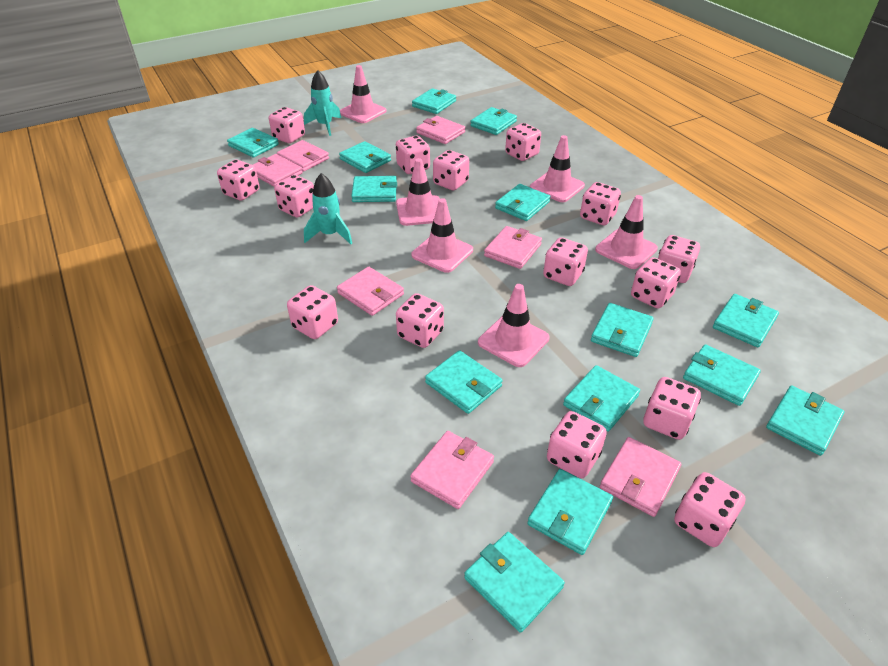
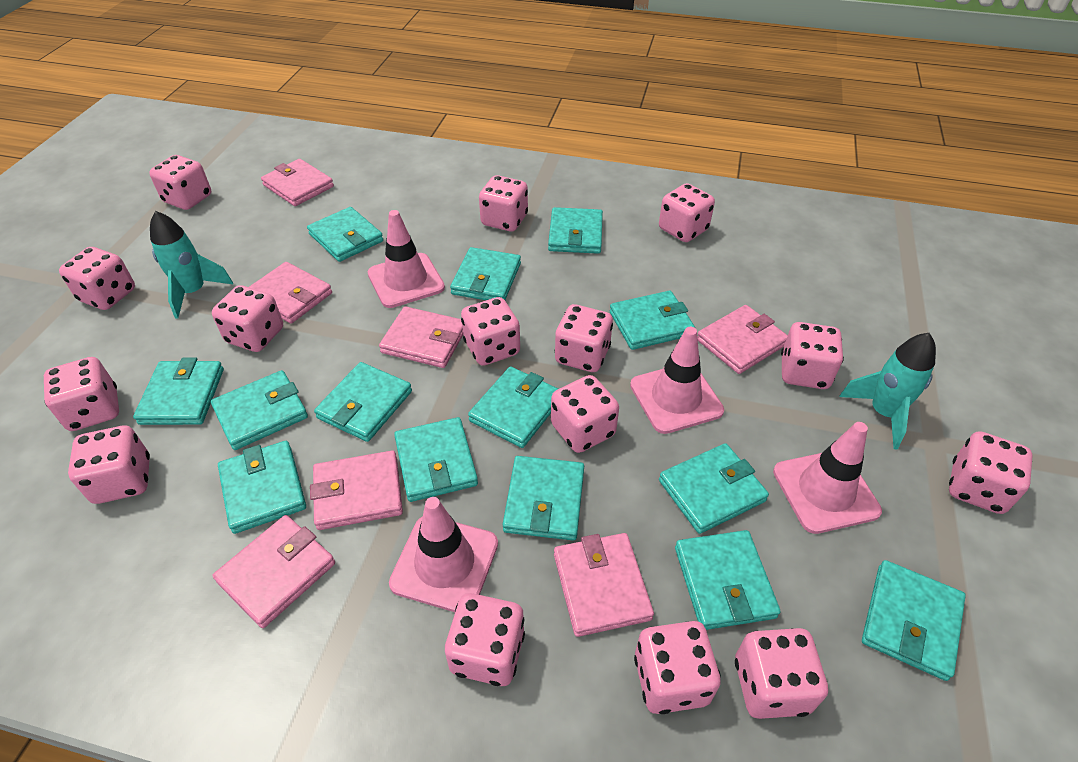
pink traffic cone: 6 -> 4

